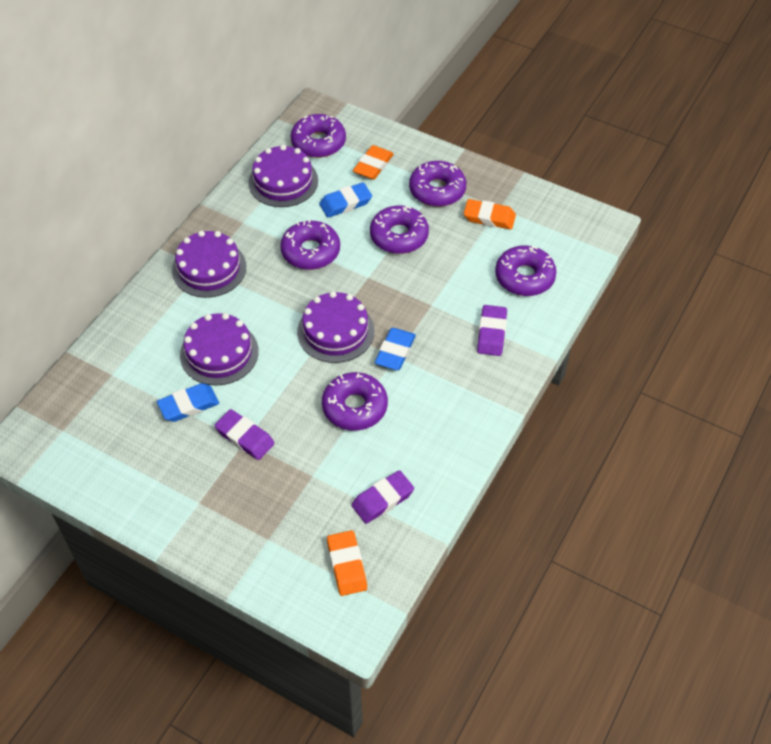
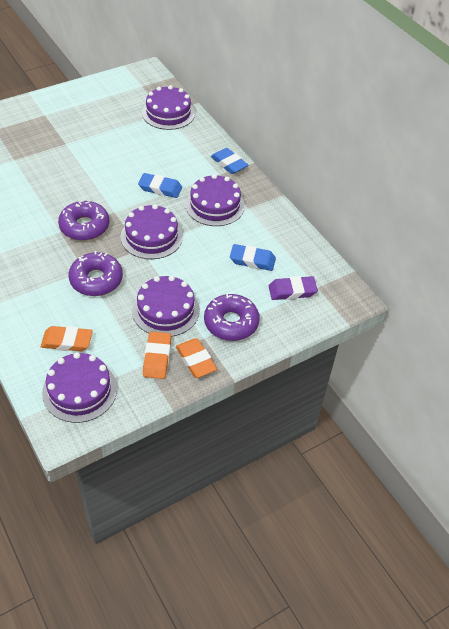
purple cake: 4 -> 5
purple donut: 6 -> 3
purple eraser: 3 -> 1

